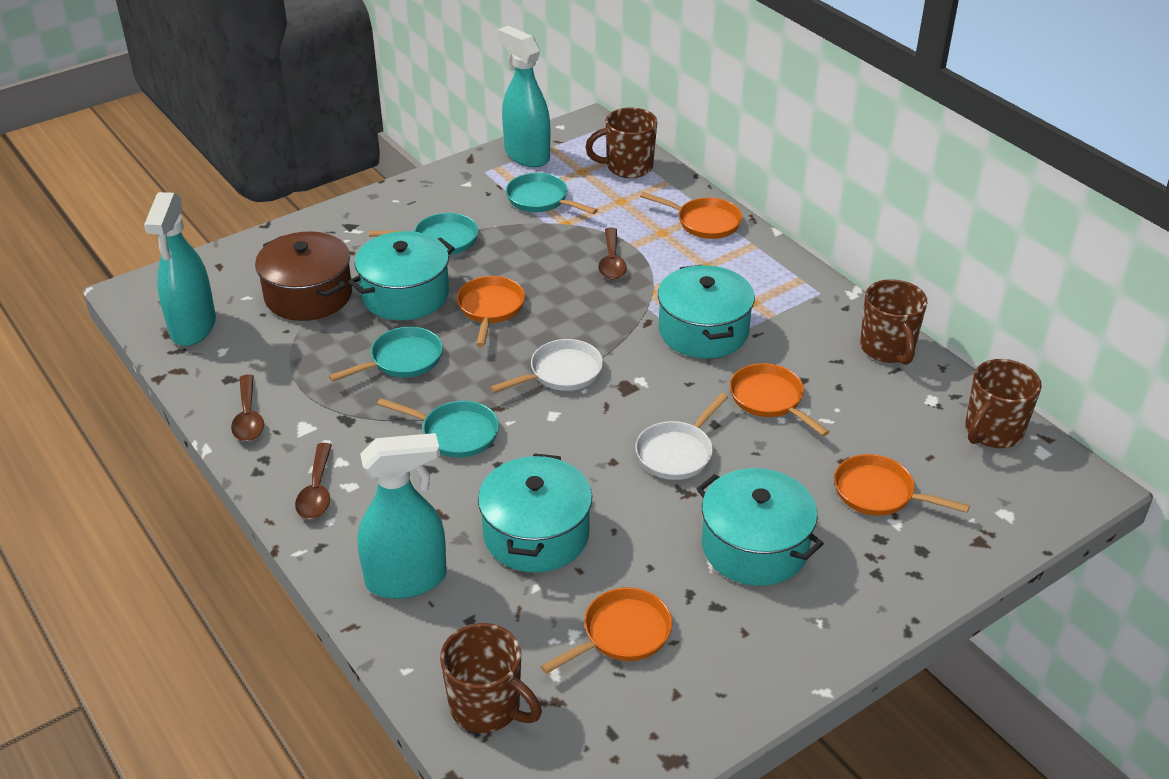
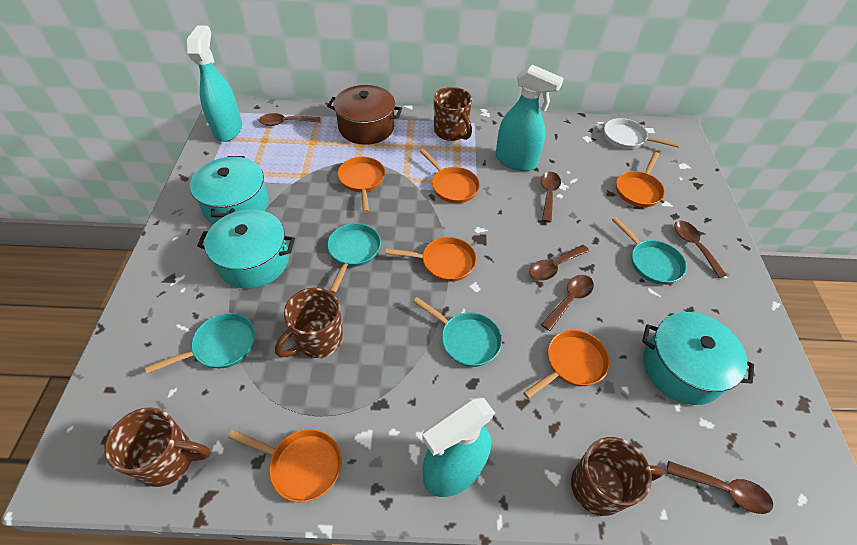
brown spoon: 3 -> 6
orange pan: 5 -> 6
turquoise pot: 4 -> 3
white pan: 2 -> 1

